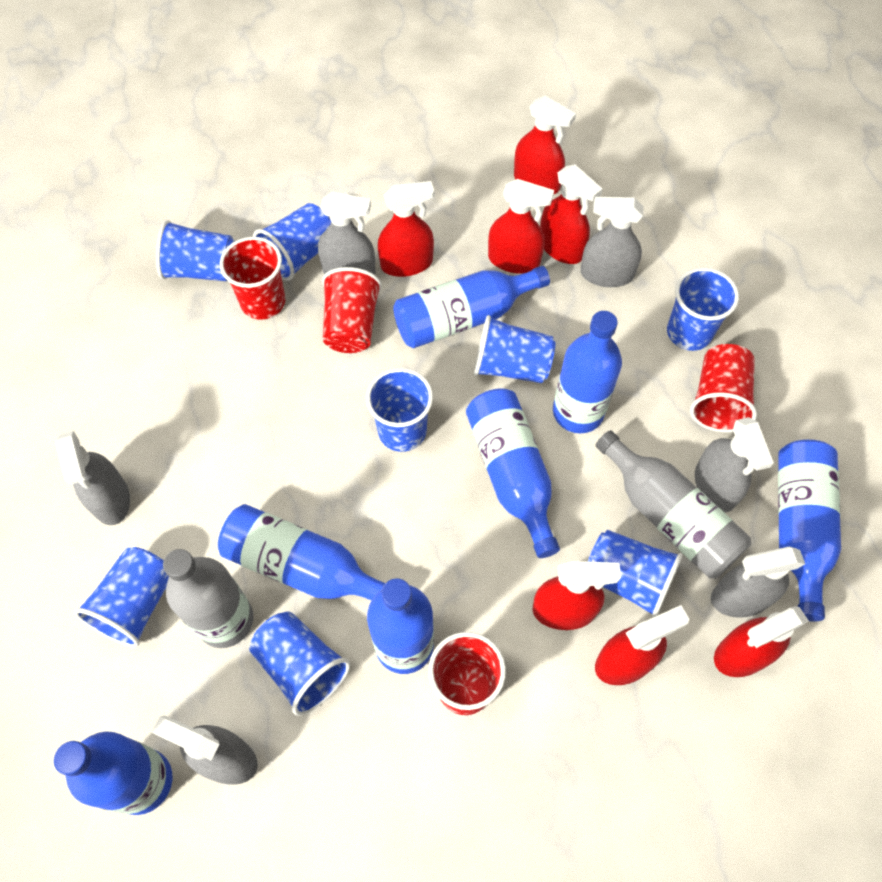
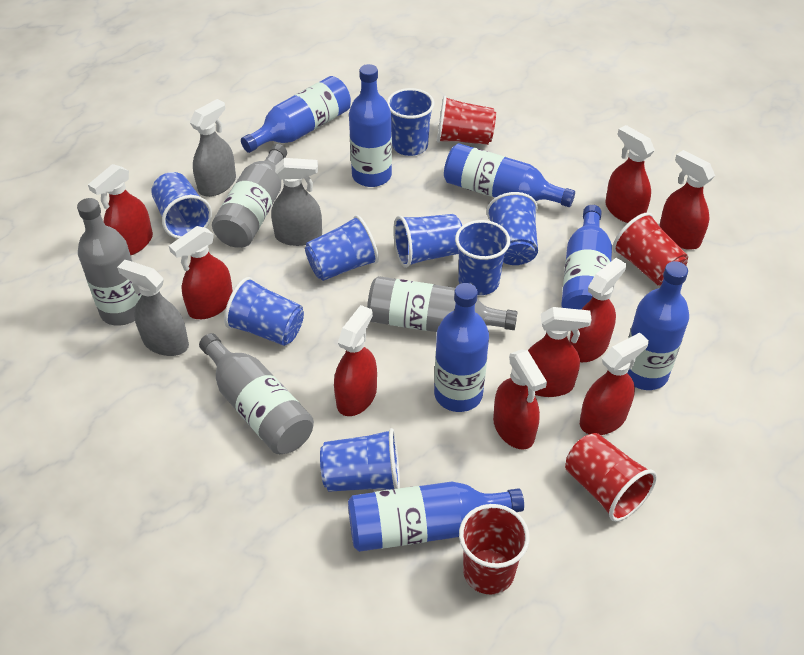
grey bottle: 2 -> 4
grey spray bottle: 6 -> 3
red spray bottle: 7 -> 9

